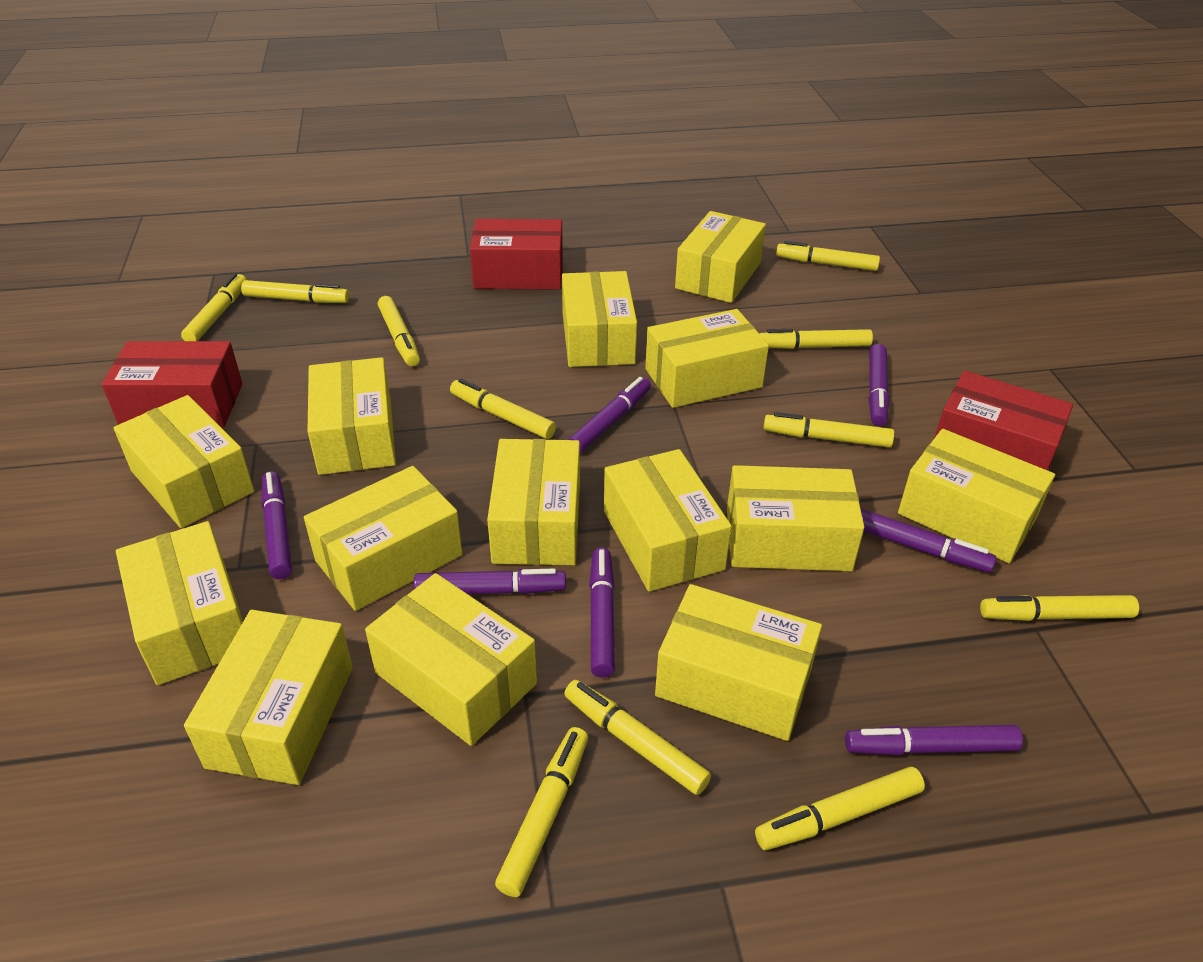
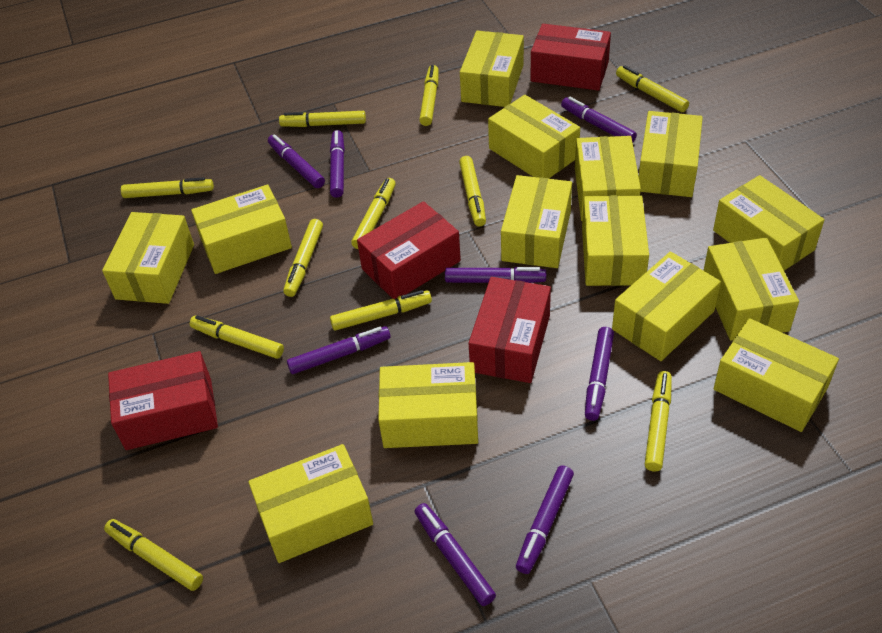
purple marker: 7 -> 8
red box: 3 -> 4

